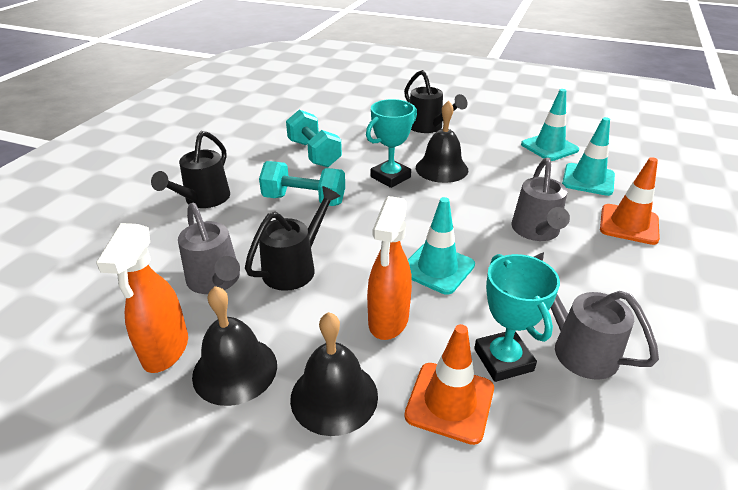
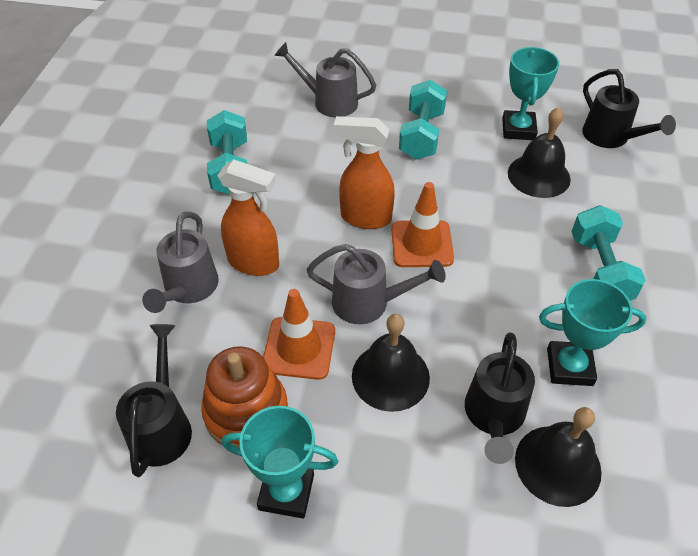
orange stacking toy: 0 -> 1
turquoise dumbbell: 2 -> 3
turquoise traffic cone: 3 -> 0
turquoise trophy: 2 -> 3

